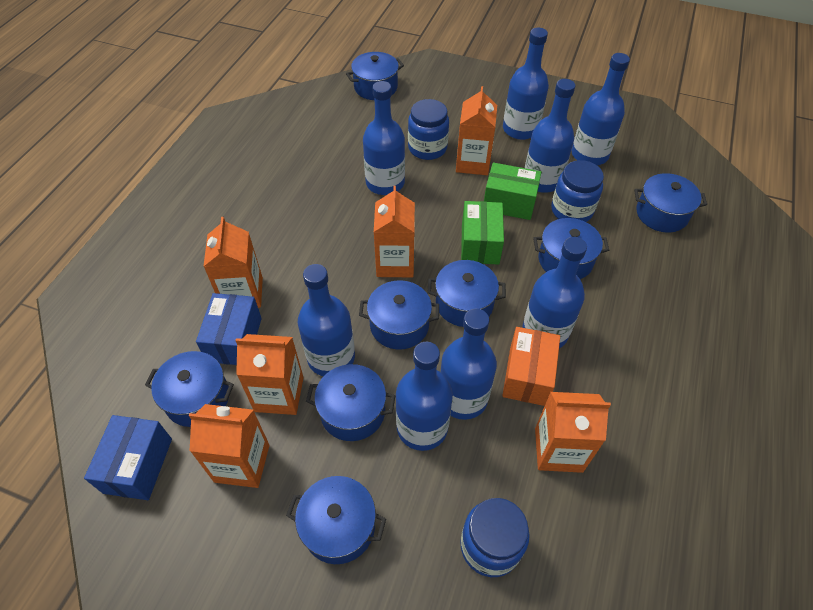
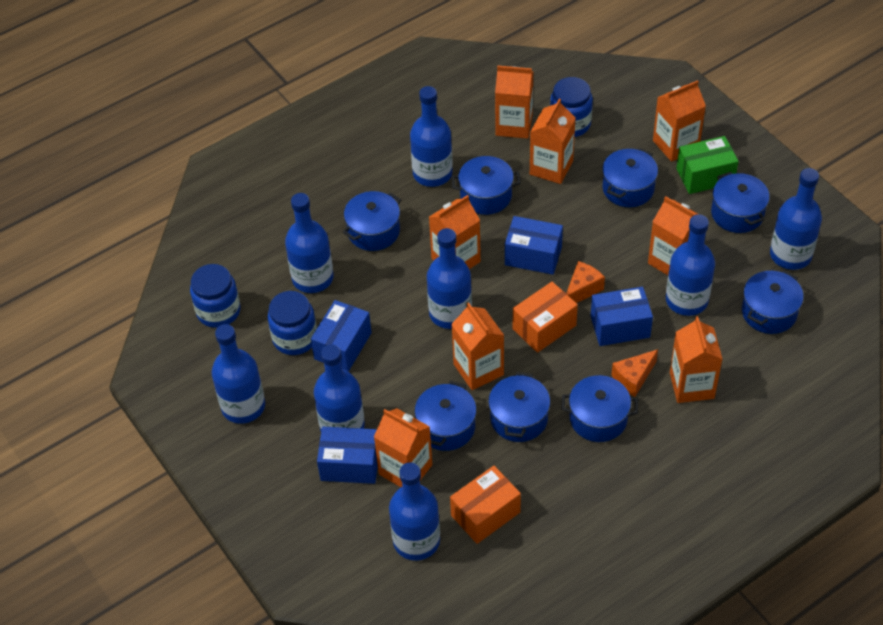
blue box: 2 -> 4
green box: 2 -> 1
orange box: 1 -> 2
orange carton: 6 -> 8
orange cheese: 0 -> 2

